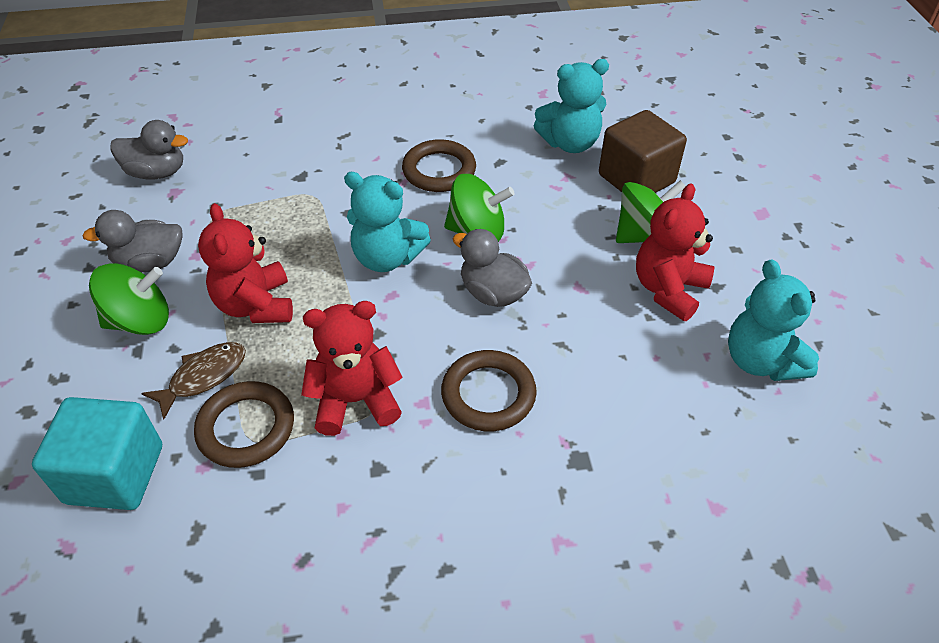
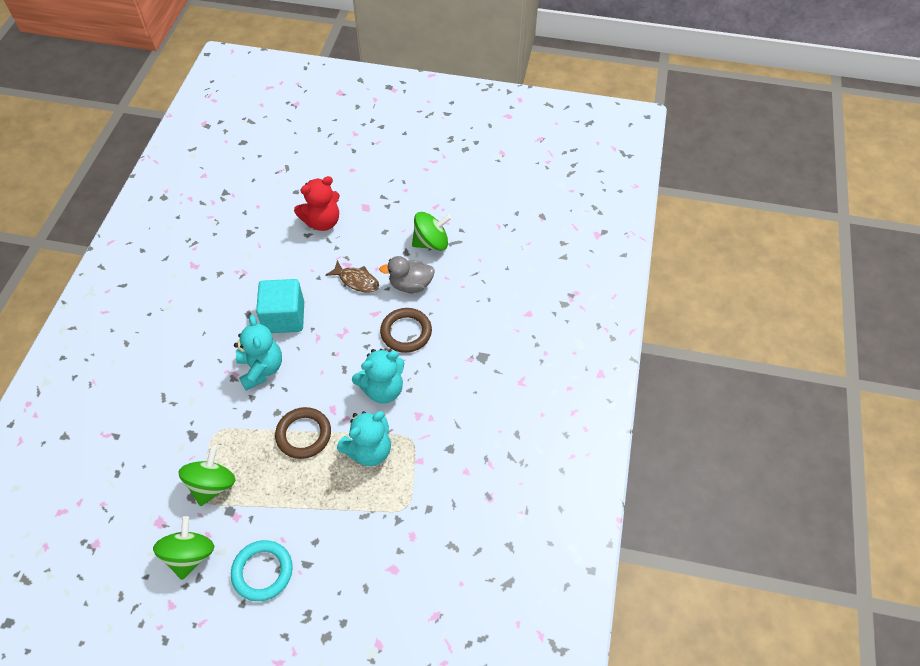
brown cube: 1 -> 0
brown ring: 3 -> 2
grey duck: 3 -> 1
red teddy bear: 3 -> 1
turquoise ring: 0 -> 1

